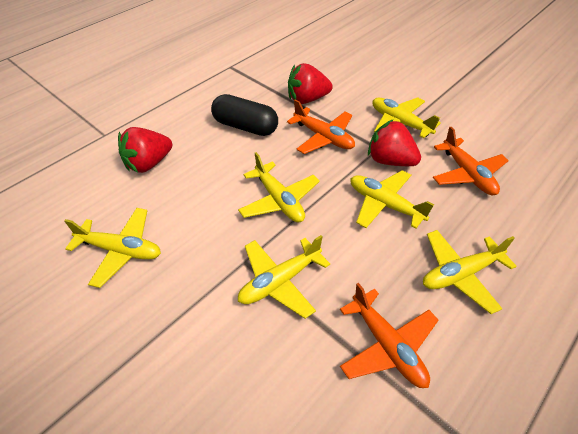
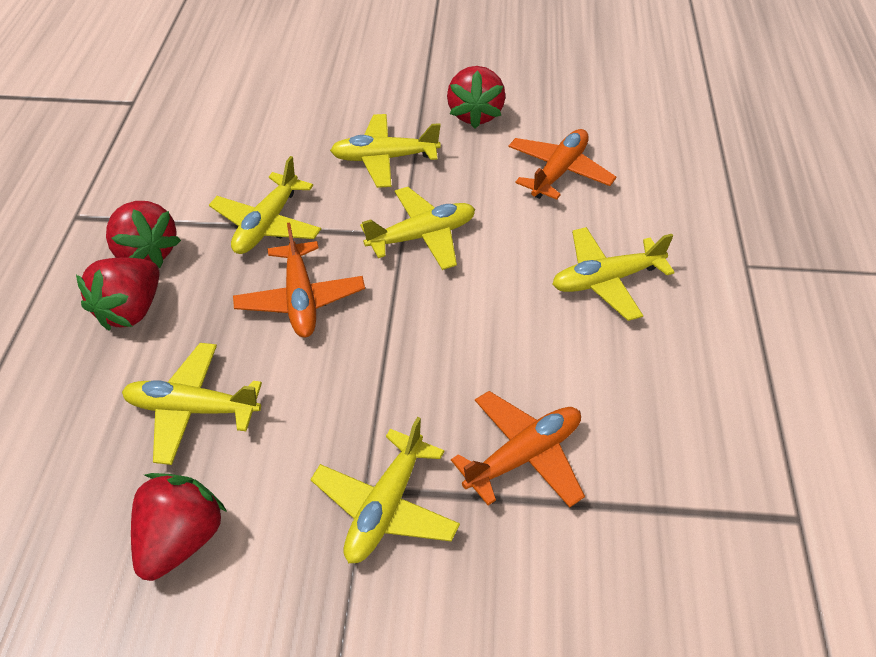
black capsule: 1 -> 0
red strawberry: 3 -> 4

